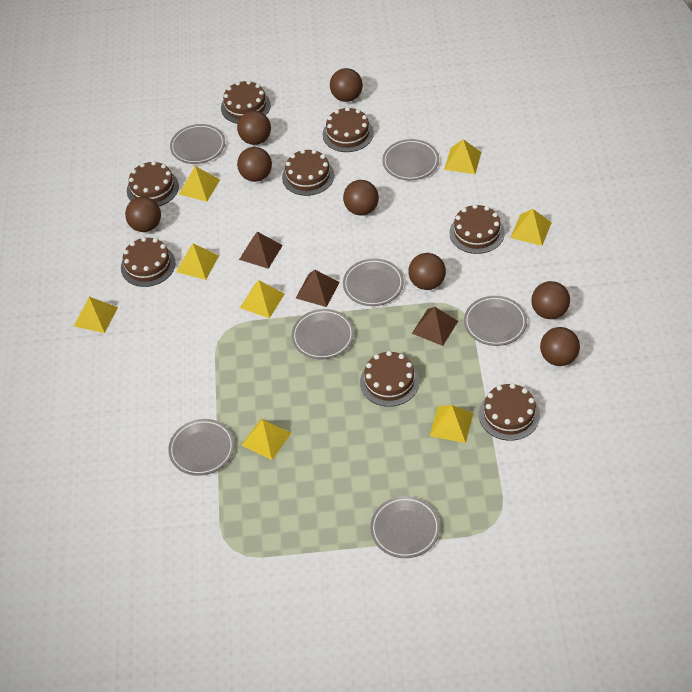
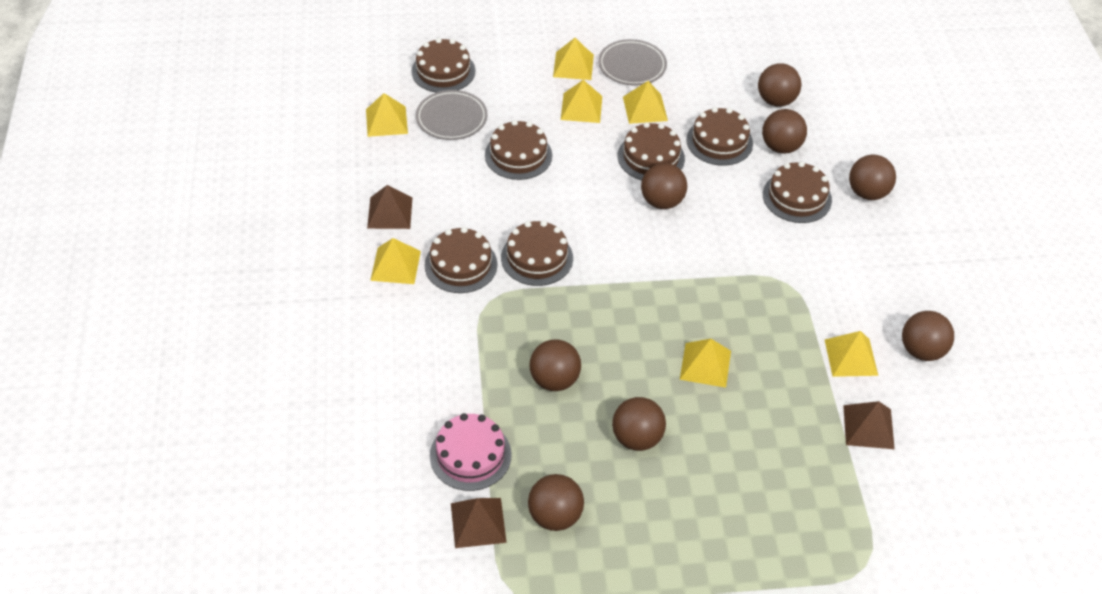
brown cake: 8 -> 7
grey plate: 7 -> 2
pink cake: 0 -> 1
yellow pyramid: 8 -> 7

